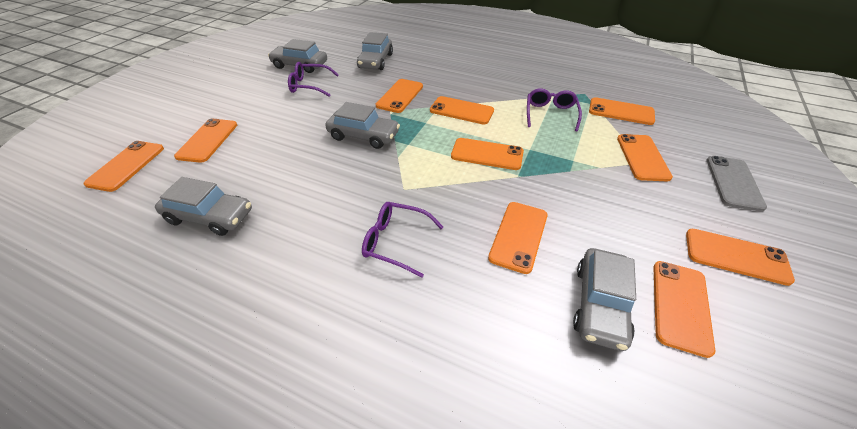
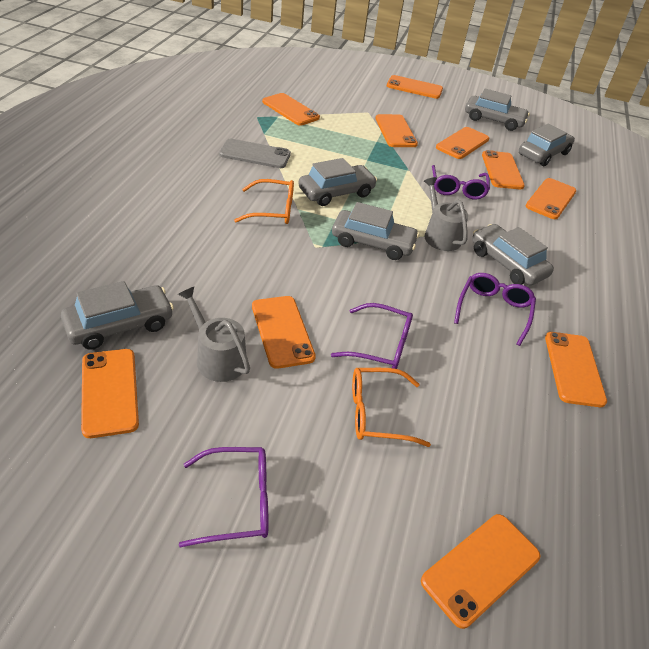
grey car: 5 -> 6
grey watering can: 0 -> 2
orange glasses: 0 -> 2
purple glasses: 3 -> 4

